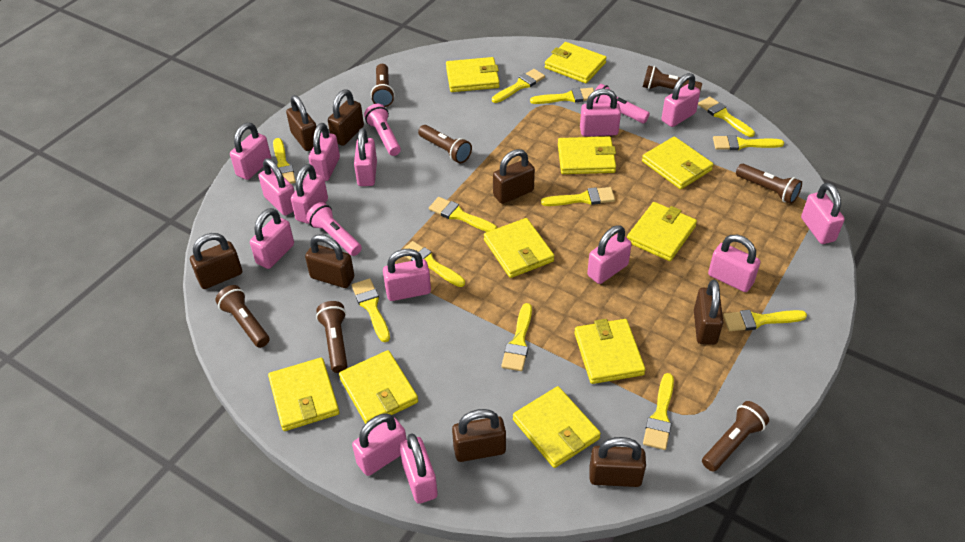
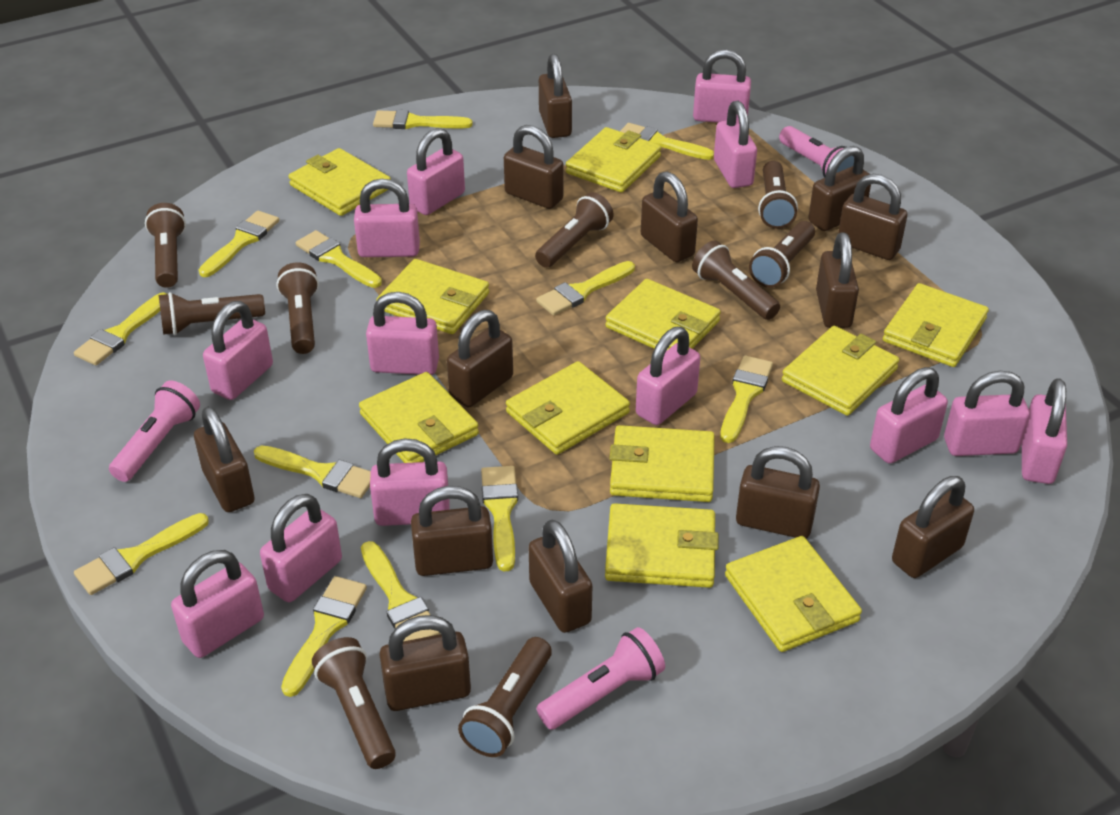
brown flashlight: 7 -> 9
brown padlock: 8 -> 13
pink padlock: 14 -> 13
yellow wallet: 10 -> 11

